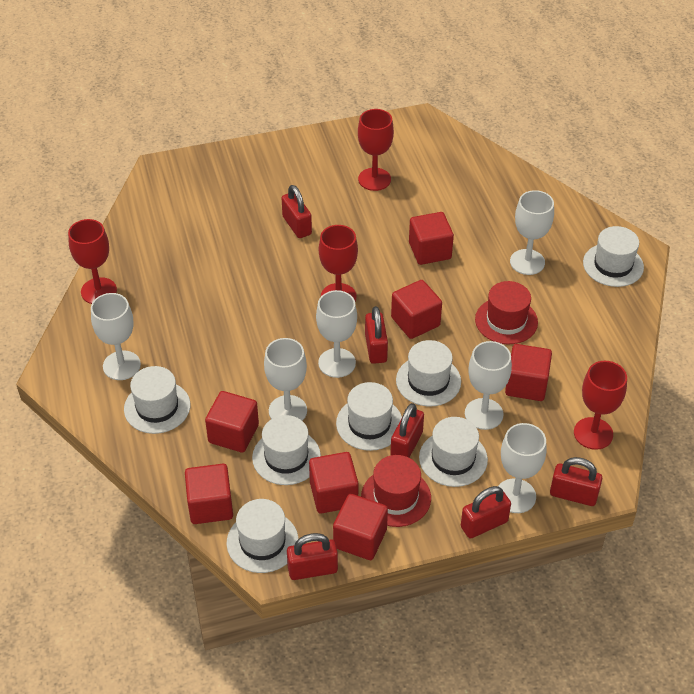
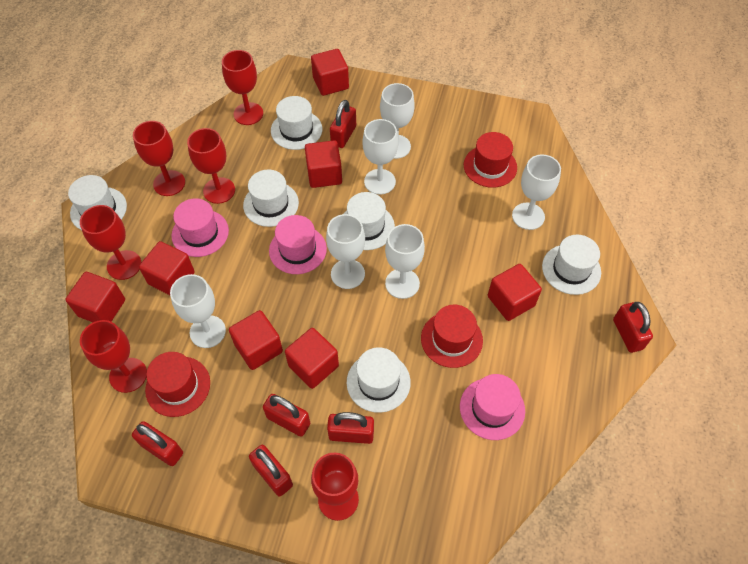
pink hat: 0 -> 3
red goblet: 4 -> 6
red hat: 2 -> 3
white hat: 7 -> 6

